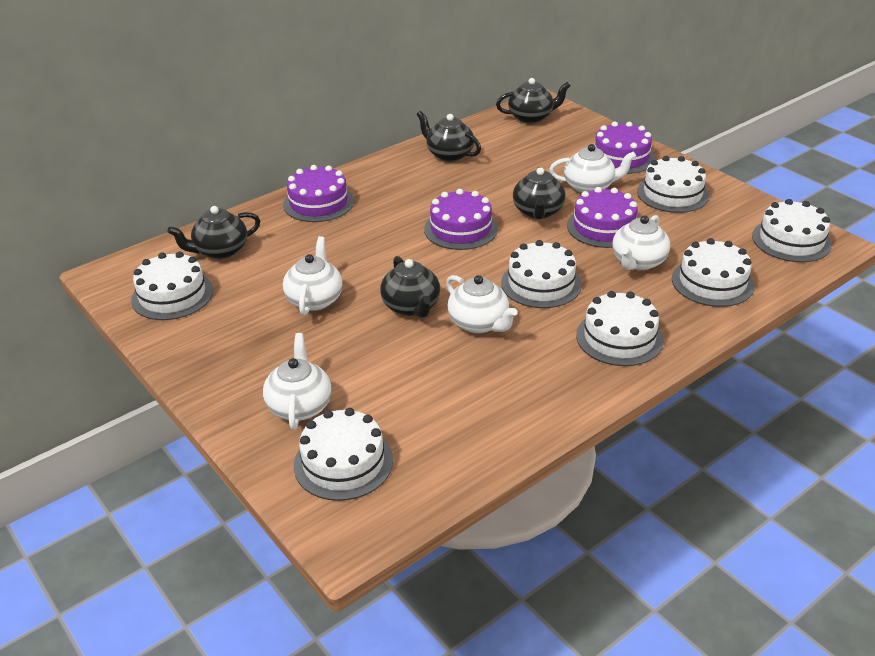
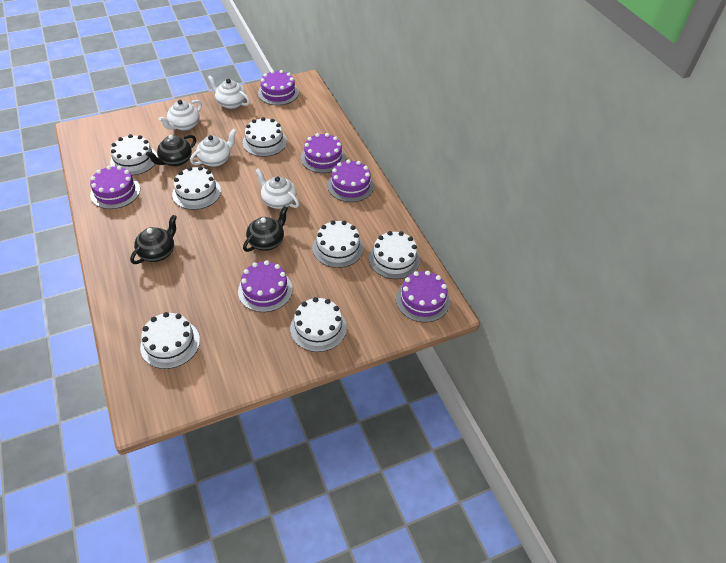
black teapot: 5 -> 3
purple cake: 4 -> 6
white teapot: 5 -> 4

